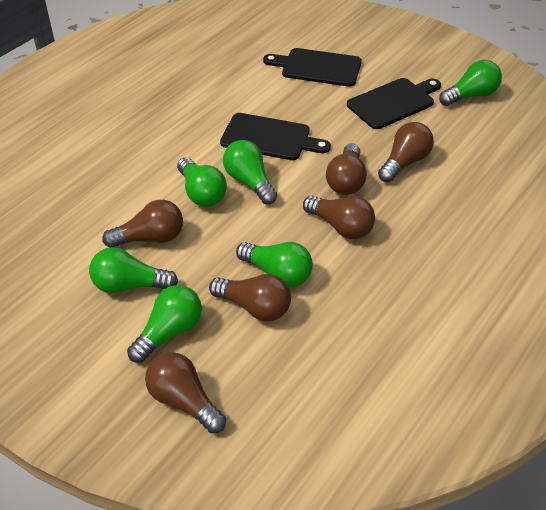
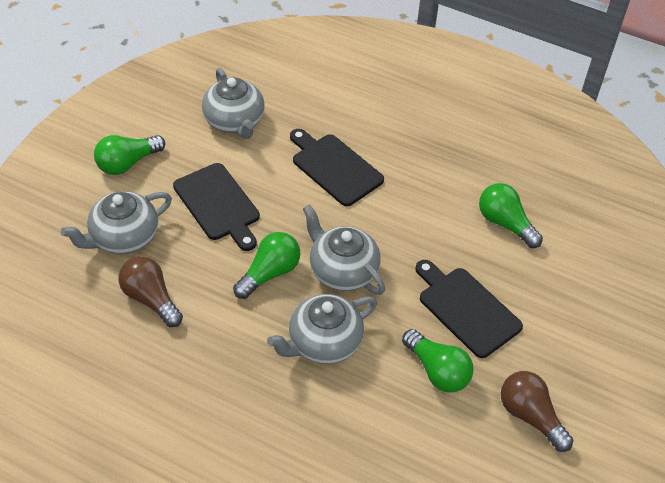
brown light bulb: 6 -> 2
green light bulb: 6 -> 4
grey teapot: 0 -> 4

